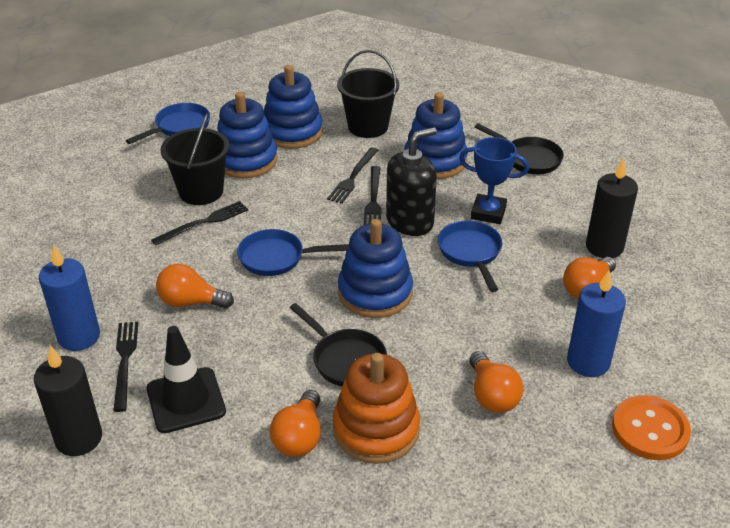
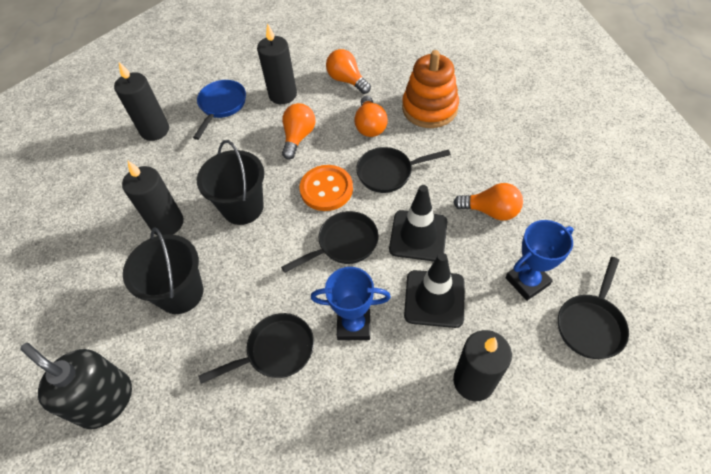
black candle: 2 -> 4
black fork: 4 -> 0
black pan: 2 -> 4
black traffic cone: 1 -> 2
blue candle: 2 -> 0
blue pan: 3 -> 1
blue stacking toy: 4 -> 0
blue trophy: 1 -> 2

